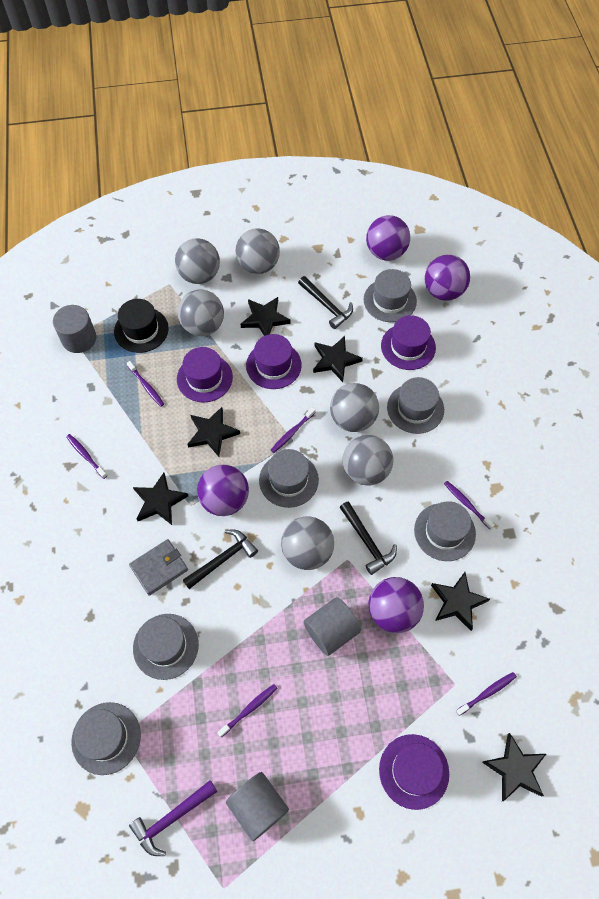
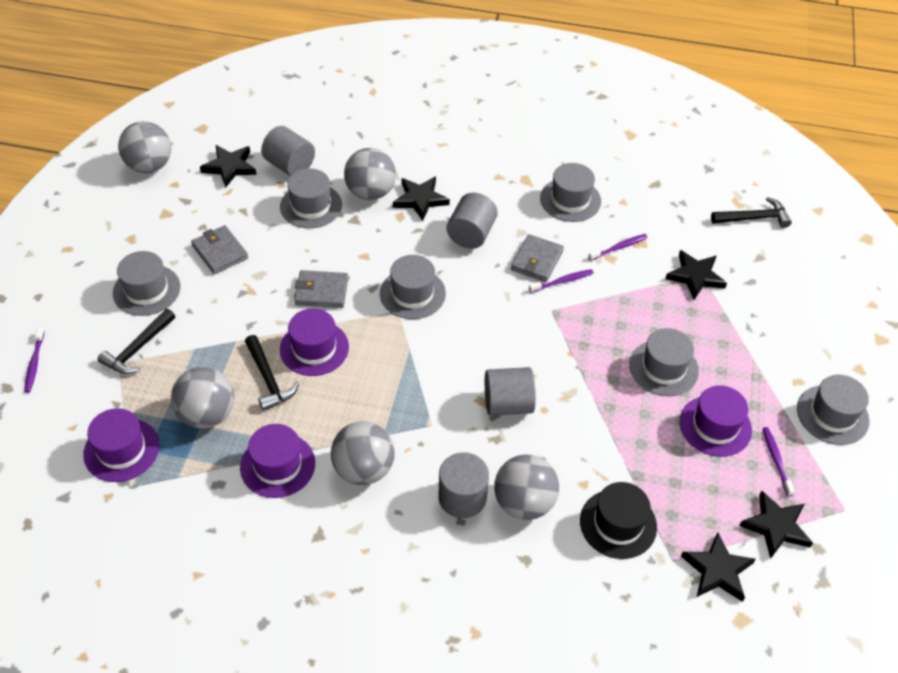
black star: 6 -> 5
grey ball: 6 -> 5
grey cylinder: 3 -> 4
grey wallet: 1 -> 3
purple ball: 4 -> 0
purple hammer: 1 -> 0
purple toothbrush: 6 -> 4

